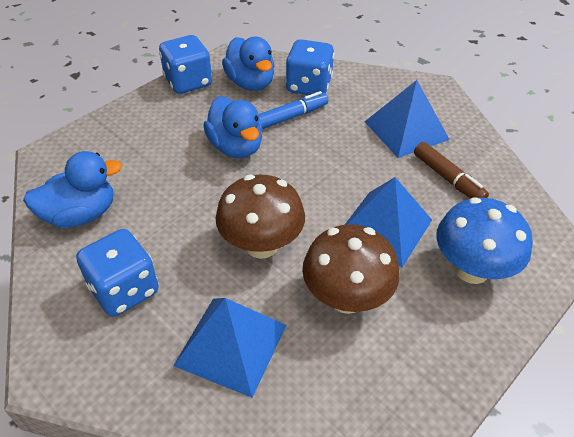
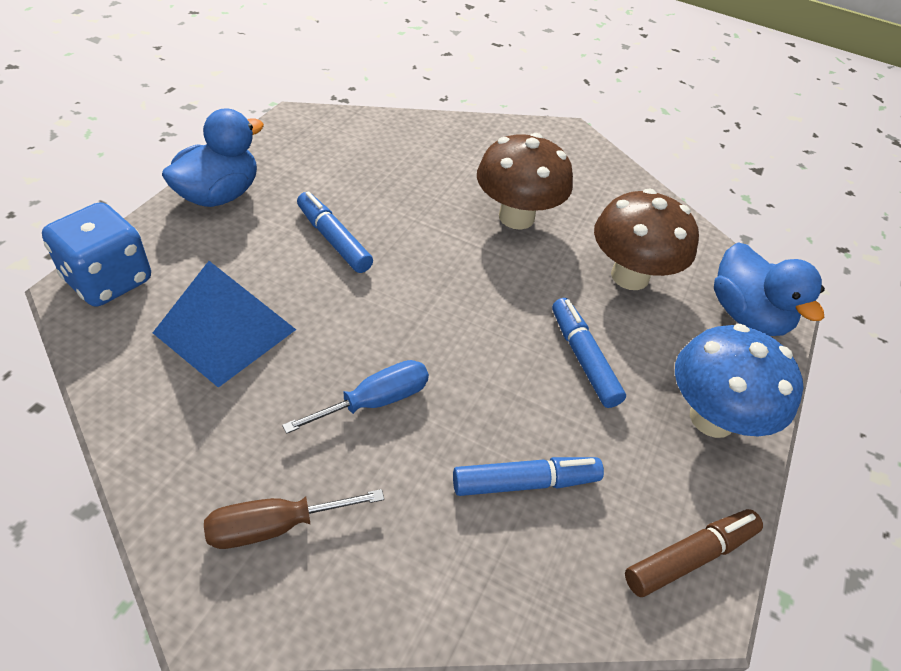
blue dice: 3 -> 1
blue duck: 3 -> 2
blue marker: 1 -> 3
blue pyramid: 3 -> 1
blue screwdriver: 0 -> 1
brown screwdriver: 0 -> 1

